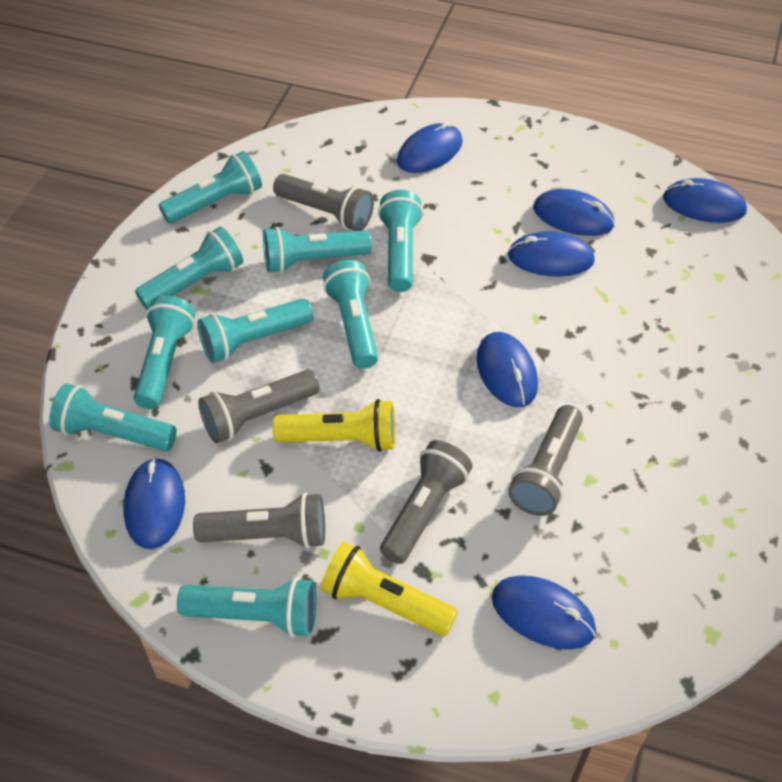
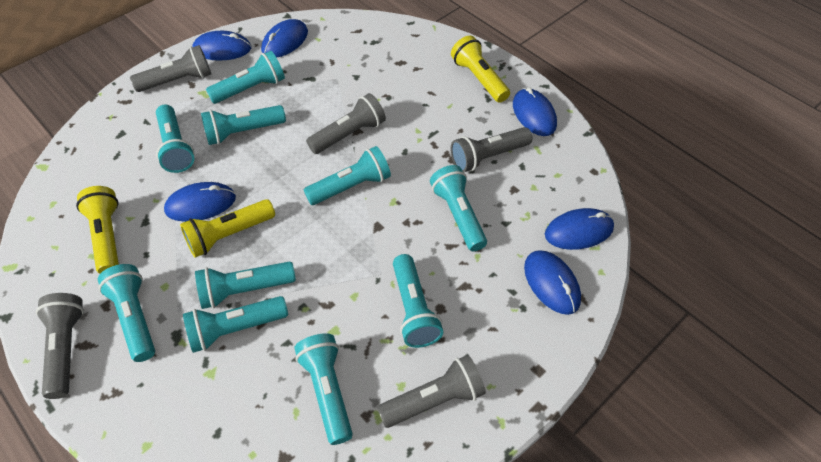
blue mouse: 7 -> 6
turquoise flashlight: 9 -> 10
yellow flashlight: 2 -> 3

